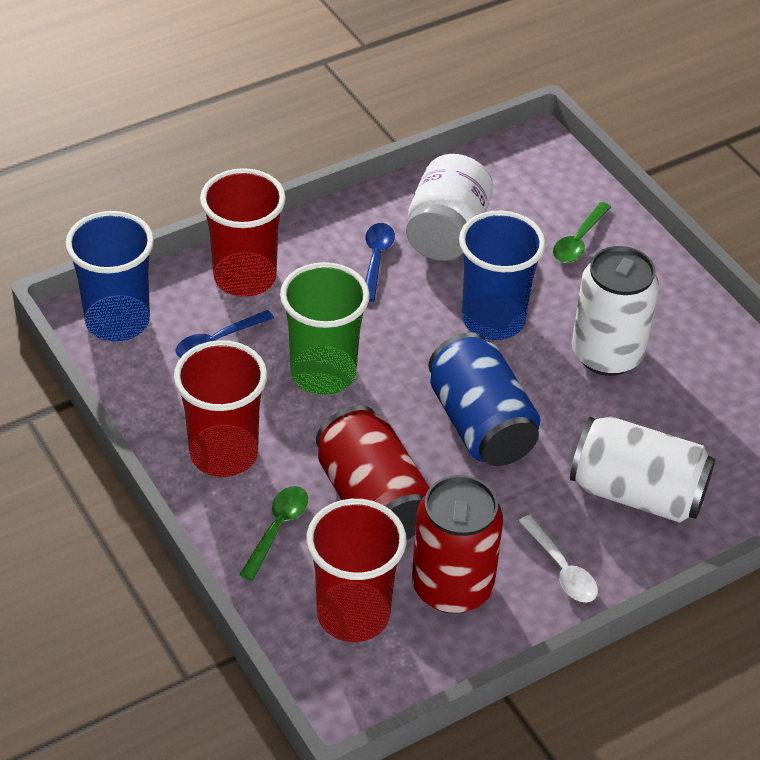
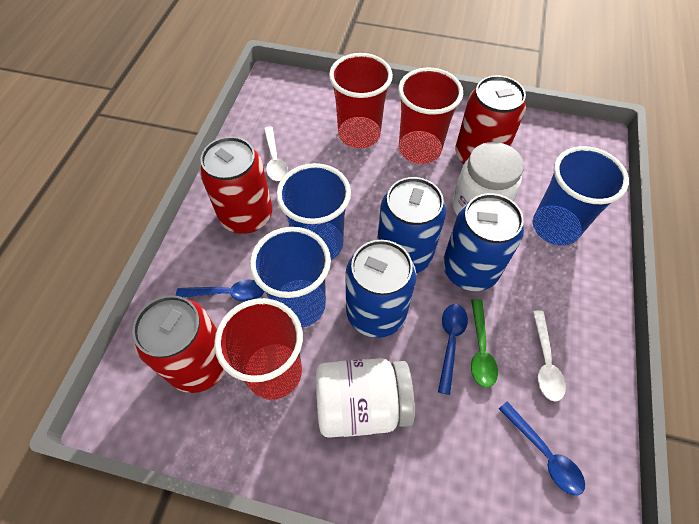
blue can: 1 -> 3
blue cup: 2 -> 3
blue spoon: 2 -> 3
green cup: 1 -> 0
green spoon: 2 -> 1
red can: 2 -> 3
white can: 2 -> 0
white jar: 1 -> 2
white spoon: 1 -> 2

